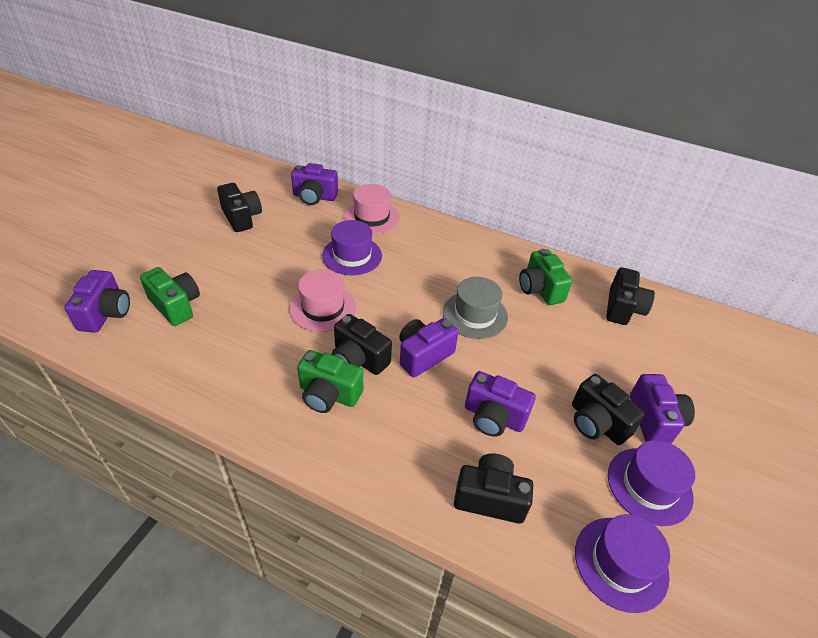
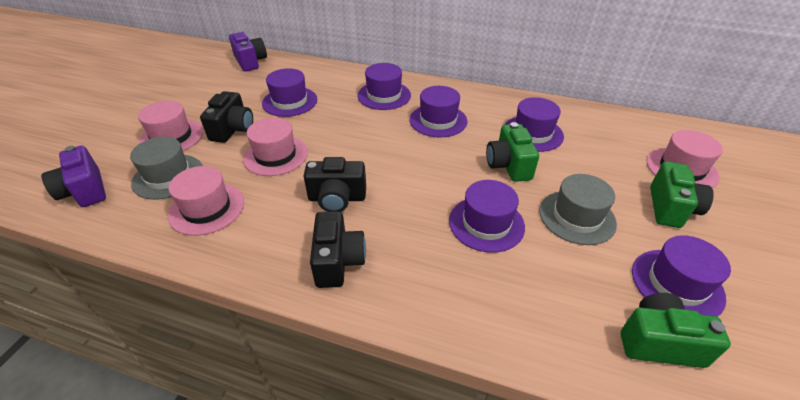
black camera: 5 -> 3
grey hat: 1 -> 2
pink hat: 2 -> 4
purple camera: 5 -> 2
purple hat: 3 -> 6

